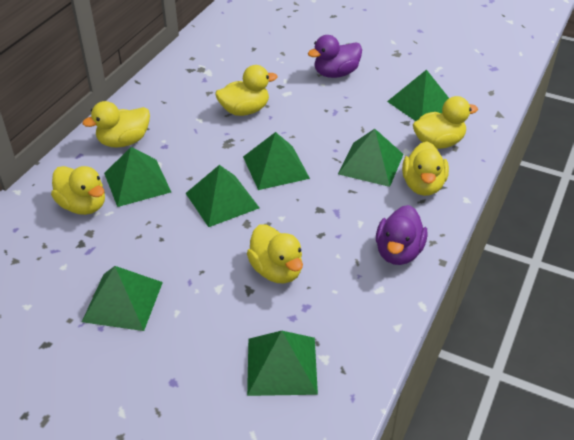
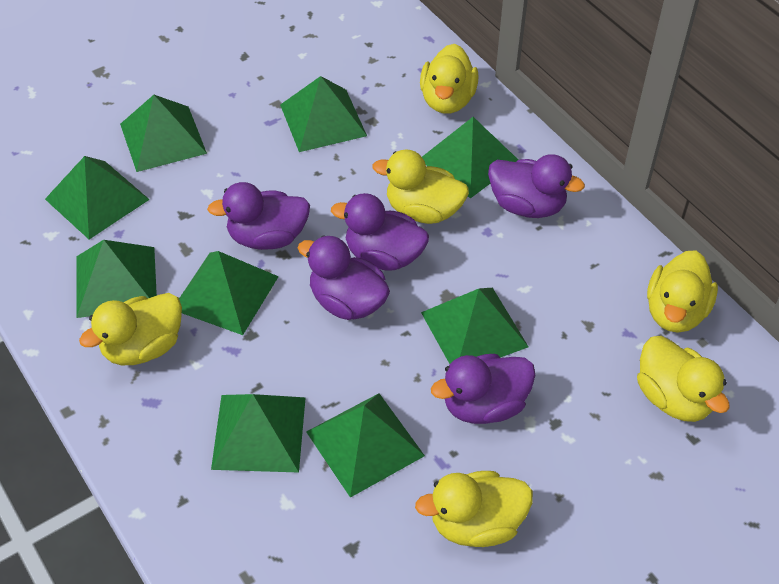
green pyramid: 7 -> 9
purple duck: 2 -> 5

